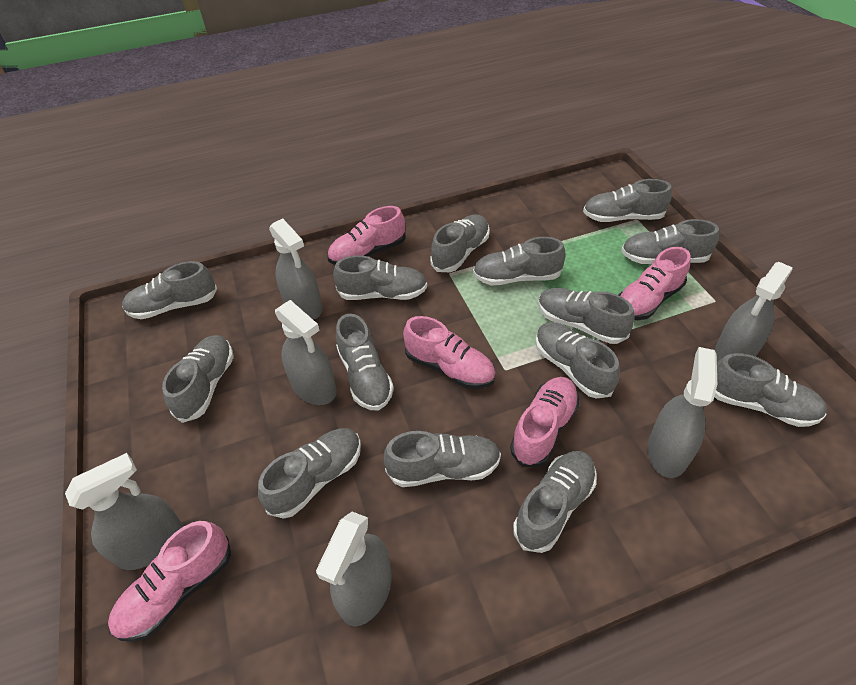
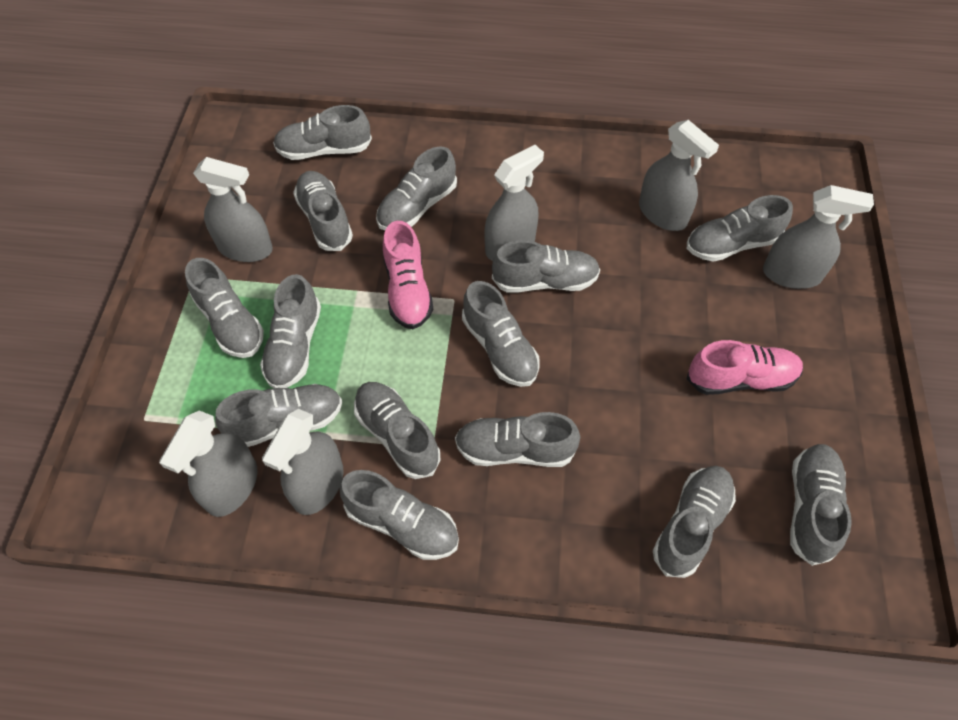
pink shoe: 5 -> 2

